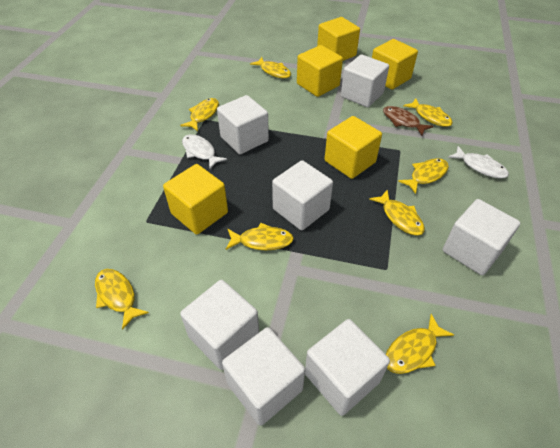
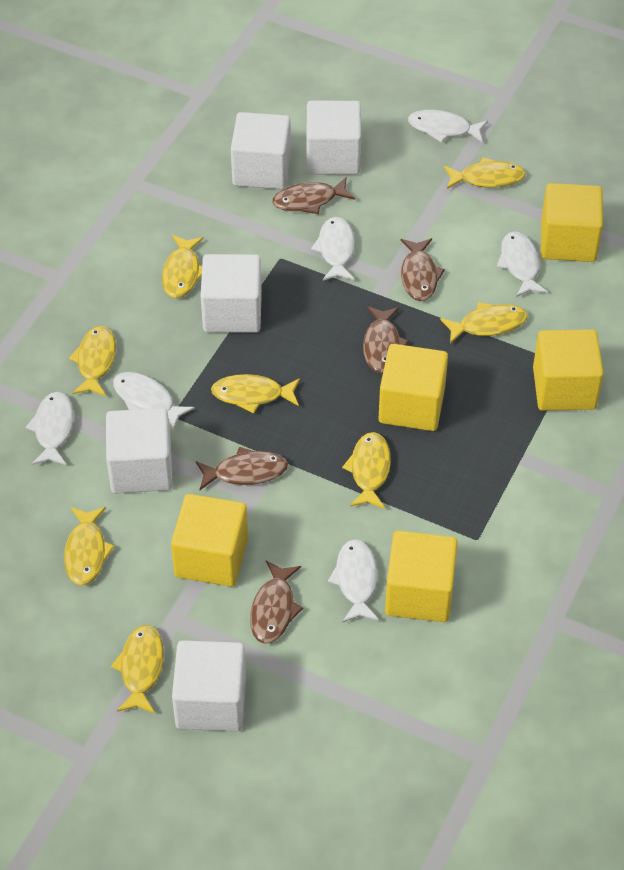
brown fish: 1 -> 5
white cube: 7 -> 5
white fish: 2 -> 6

